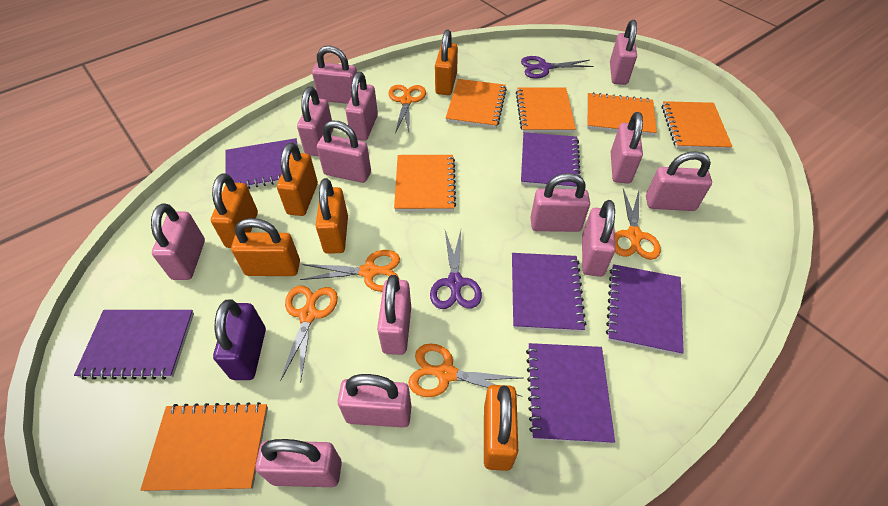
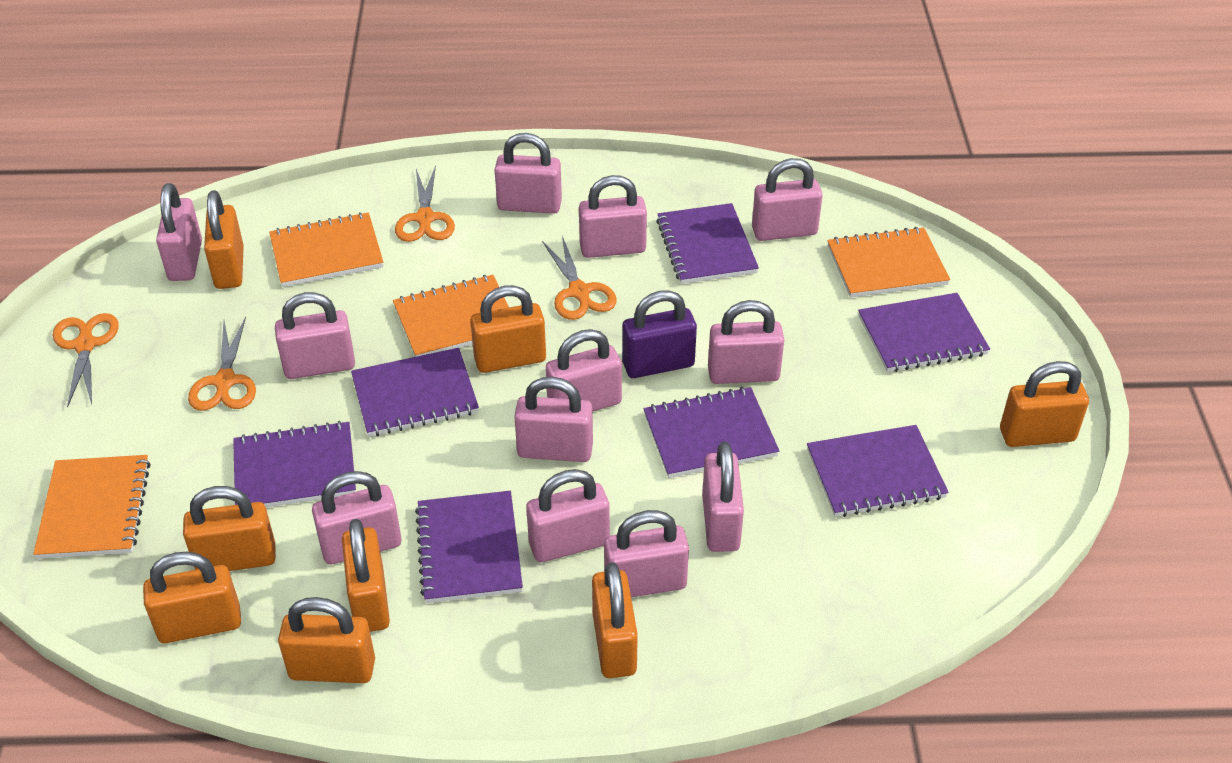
orange notebook: 6 -> 4
orange padlock: 6 -> 8
orange scissors: 5 -> 4
pink padlock: 13 -> 12
purple notebook: 6 -> 7
purple scissors: 2 -> 0

